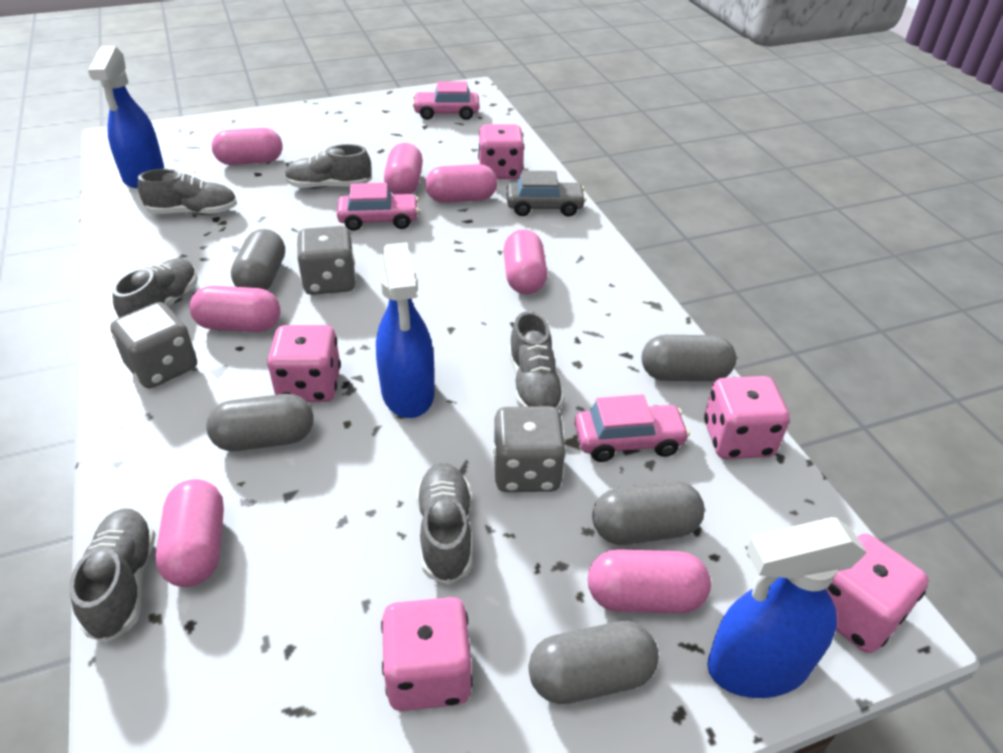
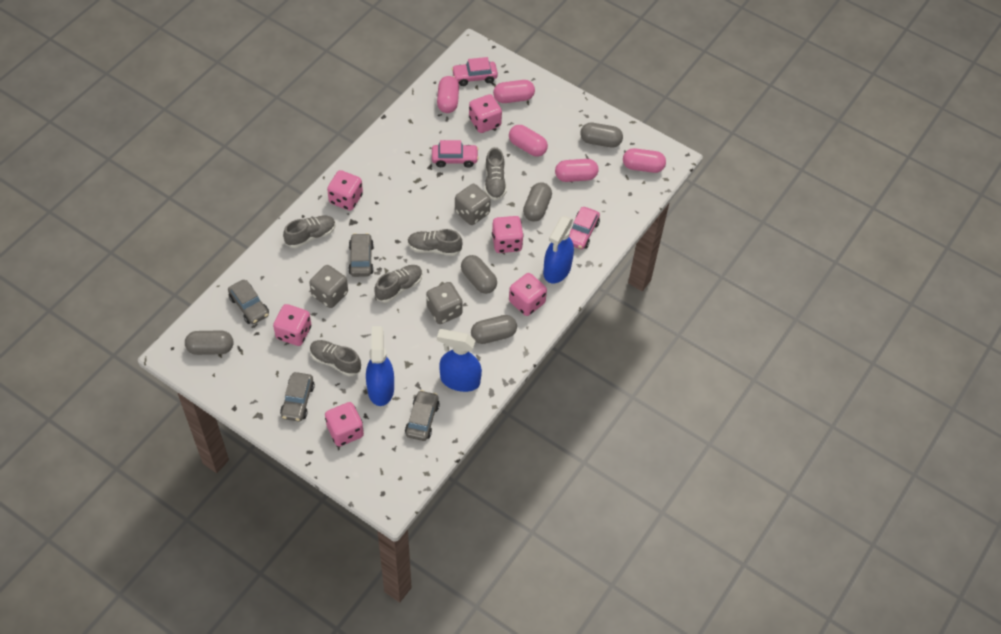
grey car: 1 -> 4
grey shoe: 6 -> 5
pink capsule: 7 -> 5
pink dice: 5 -> 6

